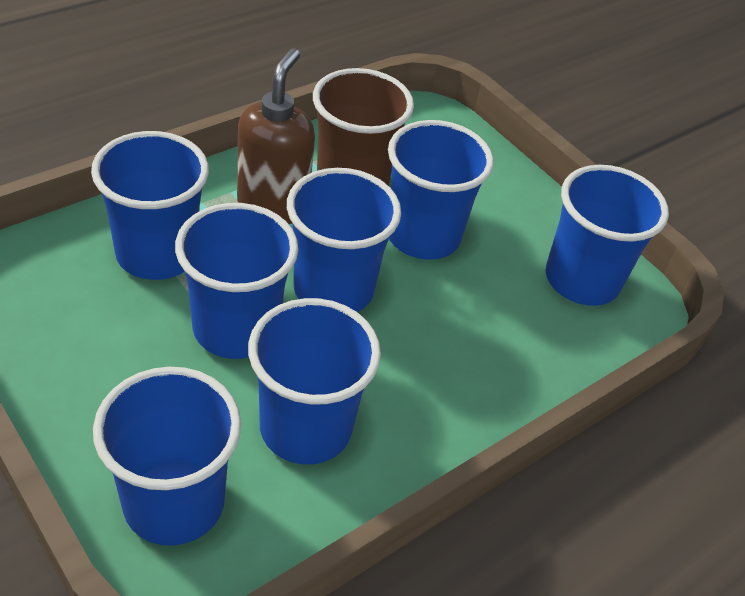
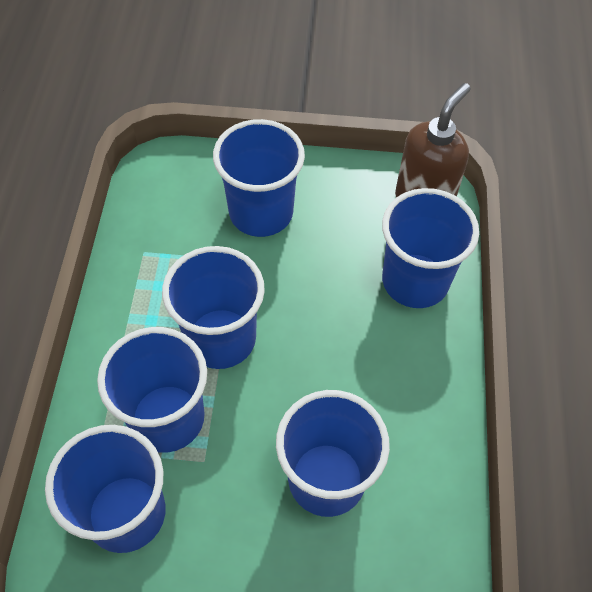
blue cup: 7 -> 6
brown cup: 1 -> 0

